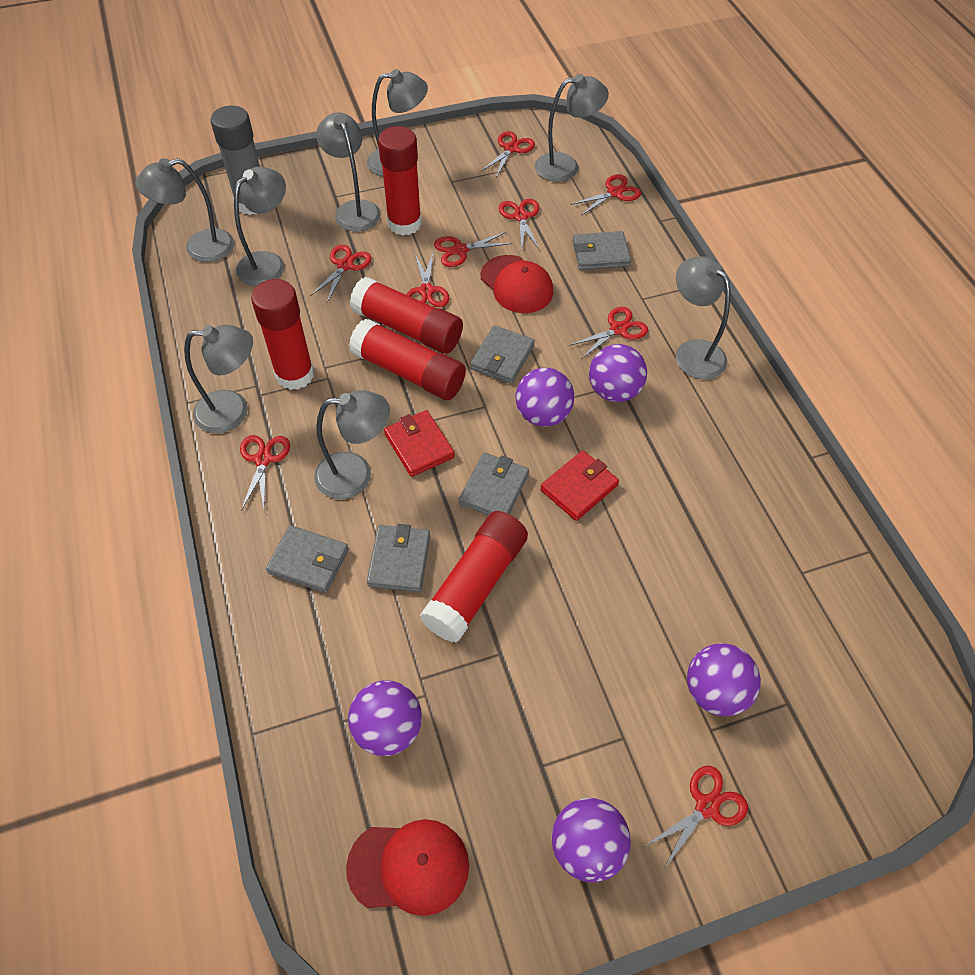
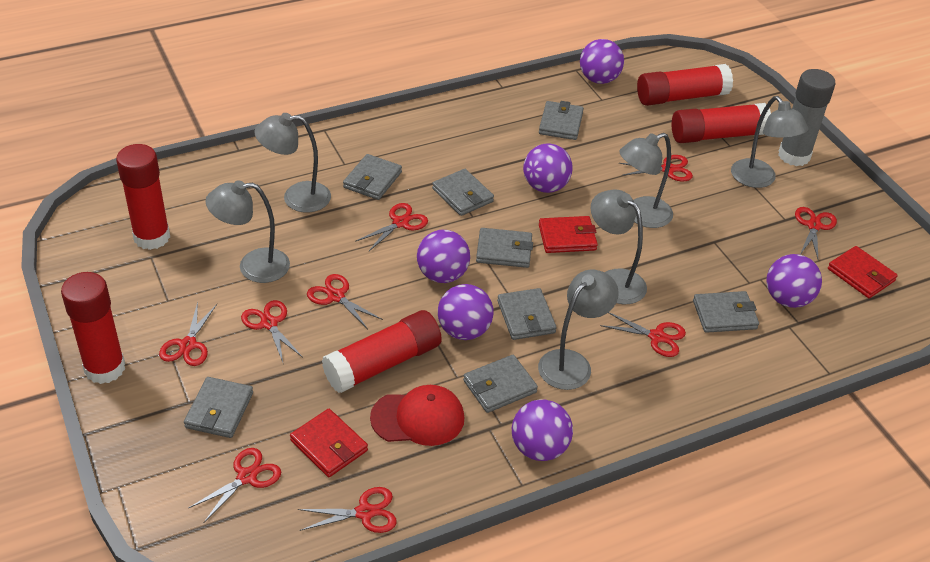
grey lamp: 8 -> 6
grey wallet: 5 -> 8
purple ball: 5 -> 6
red cap: 2 -> 1
red wallet: 2 -> 3

